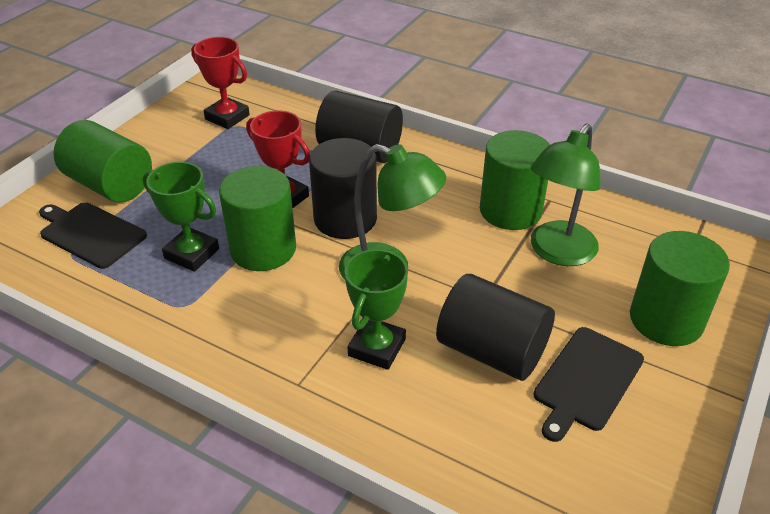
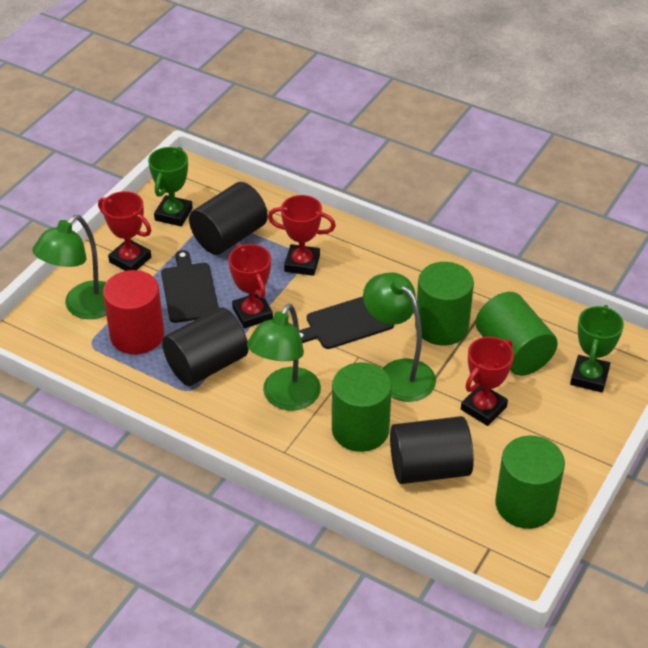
green lamp: 2 -> 3
red cylinder: 0 -> 1
red trophy: 2 -> 4

